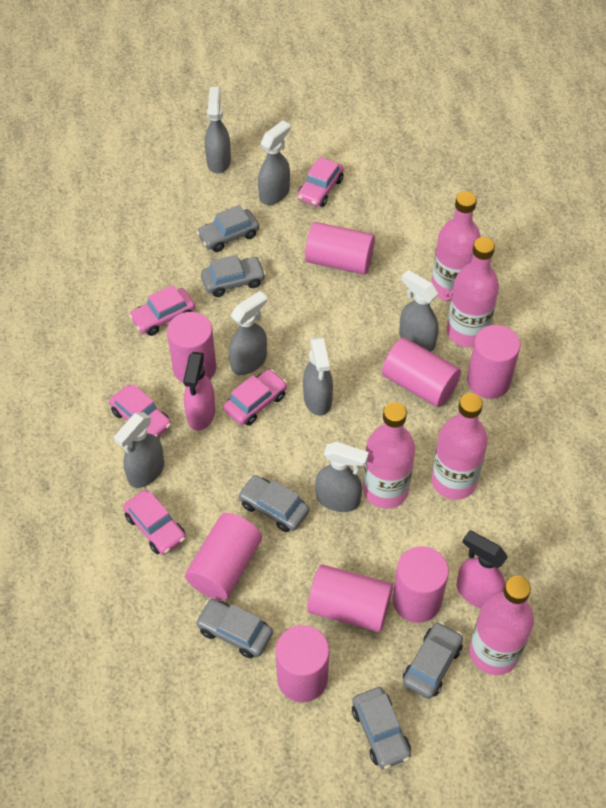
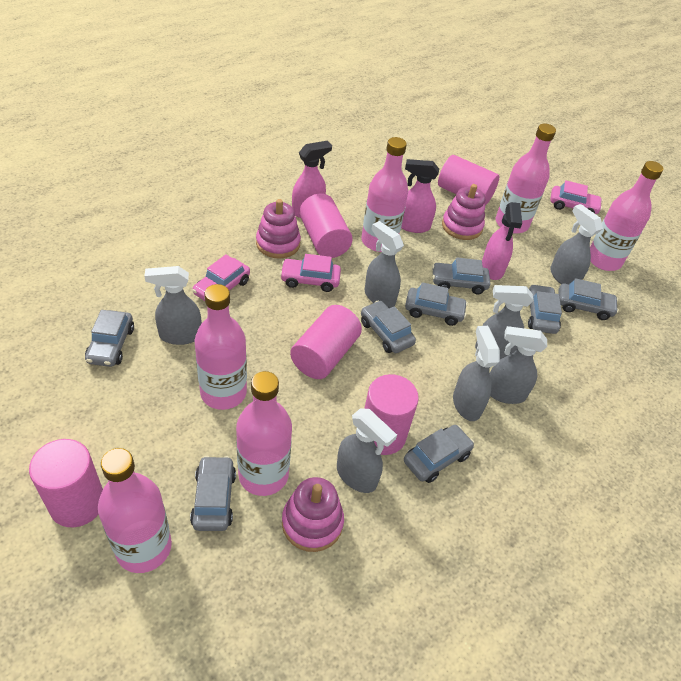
grey car: 6 -> 8
pink bottle: 5 -> 6
pink car: 5 -> 3
pink cylinder: 8 -> 5
pink spray bottle: 2 -> 3
pink stacking toy: 0 -> 3

